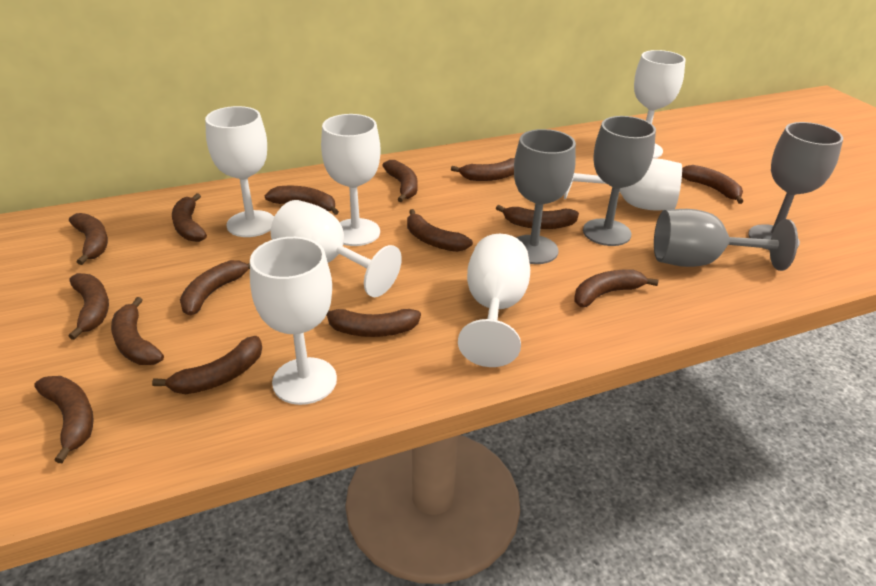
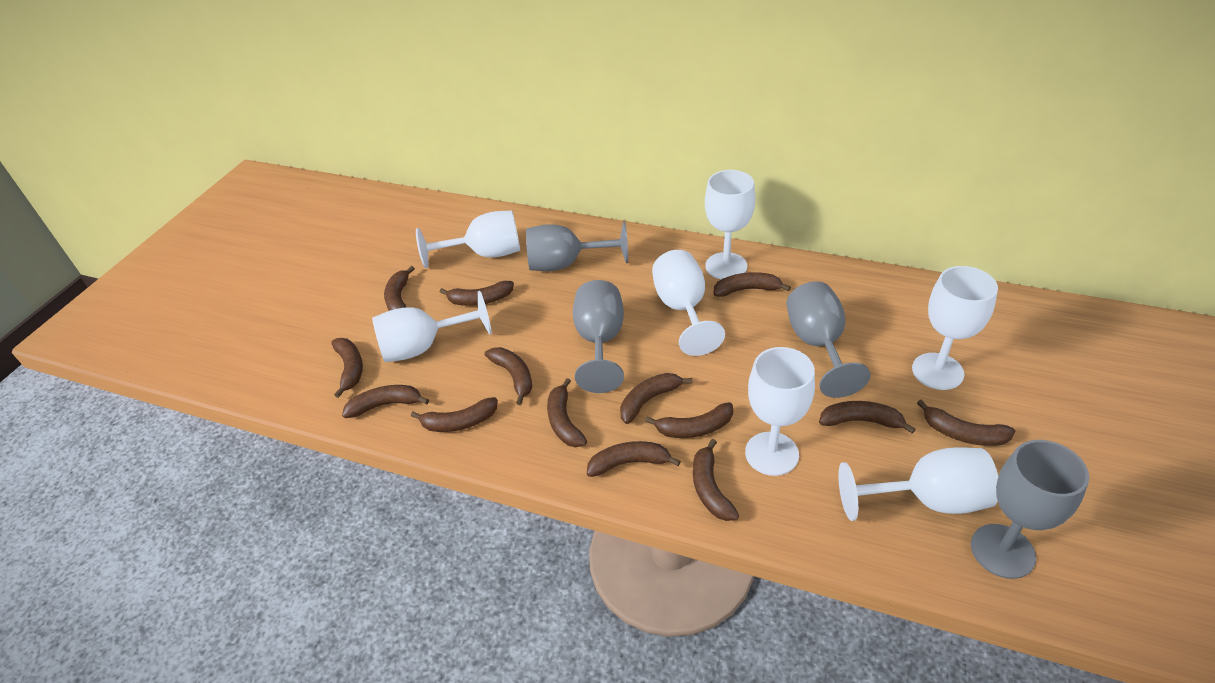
brown banana: 15 -> 14

